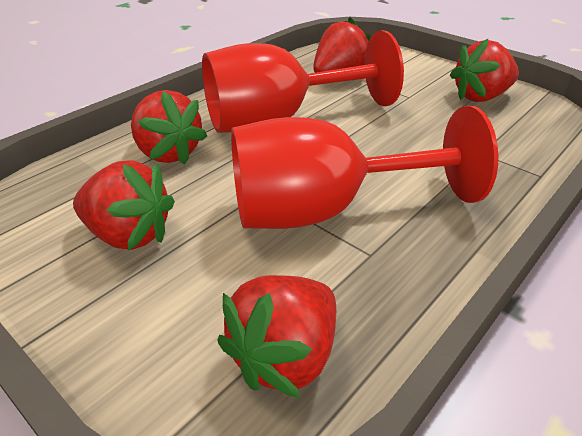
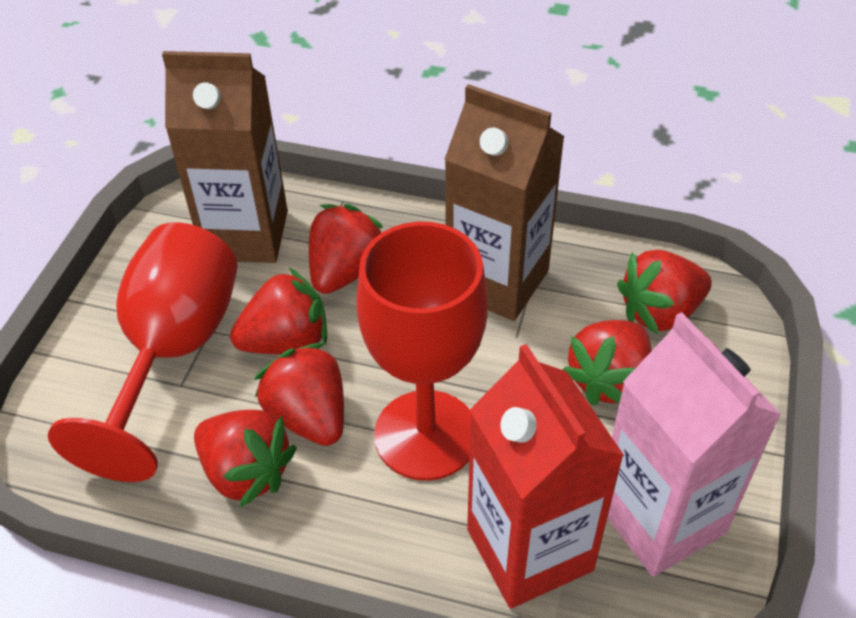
brown carton: 0 -> 2
pink carton: 0 -> 1
red carton: 0 -> 1
red strawberry: 5 -> 6

